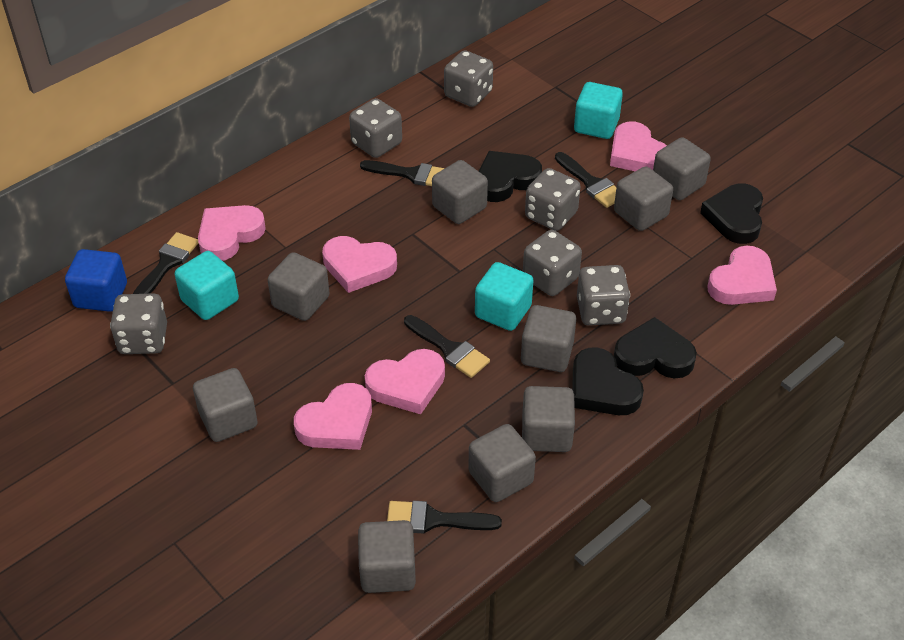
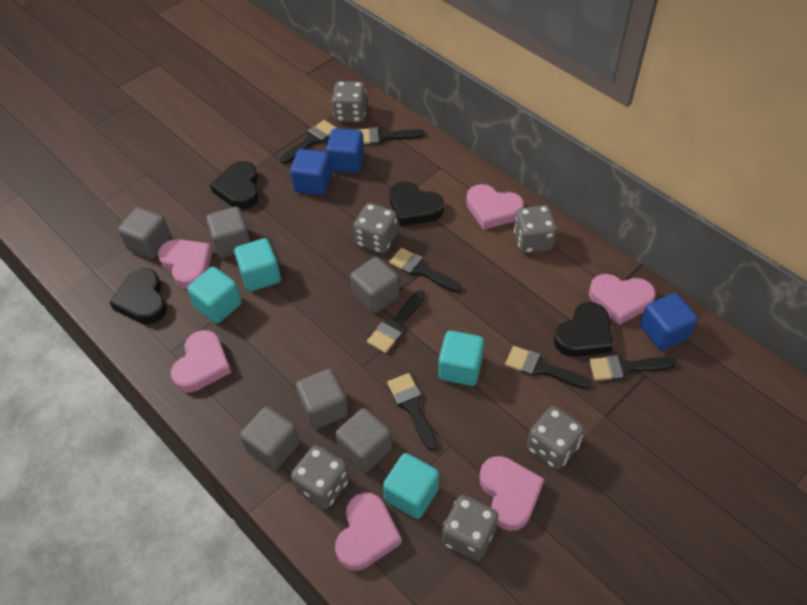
black brush: 5 -> 7
blue cube: 1 -> 3
grey cube: 9 -> 6
turquoise cube: 3 -> 4

